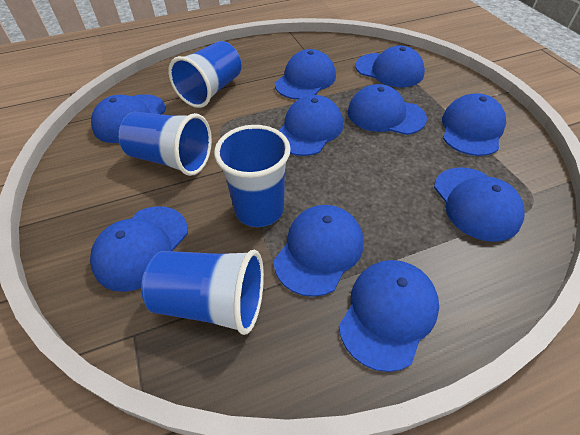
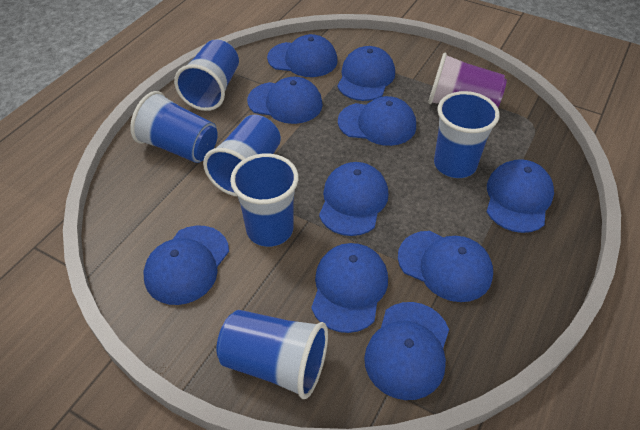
blue cup: 4 -> 6
purple cup: 0 -> 1

